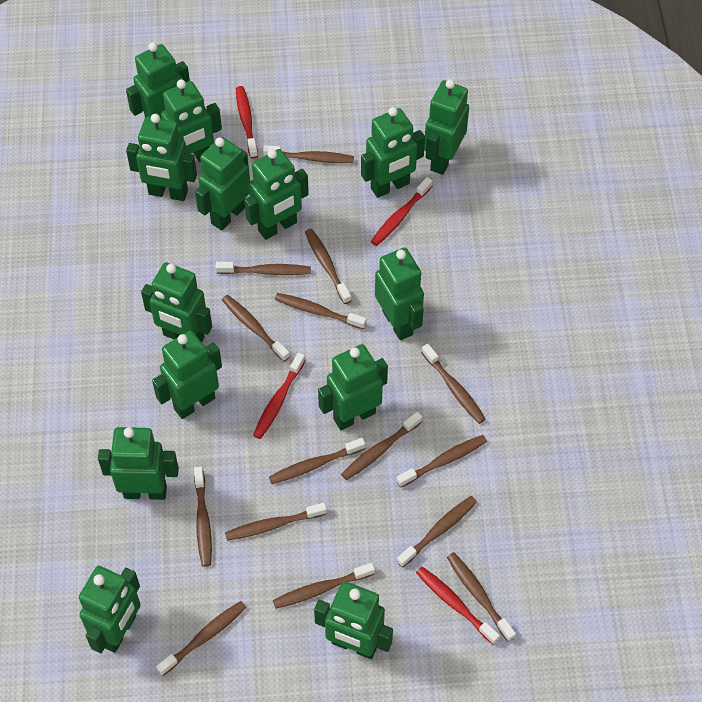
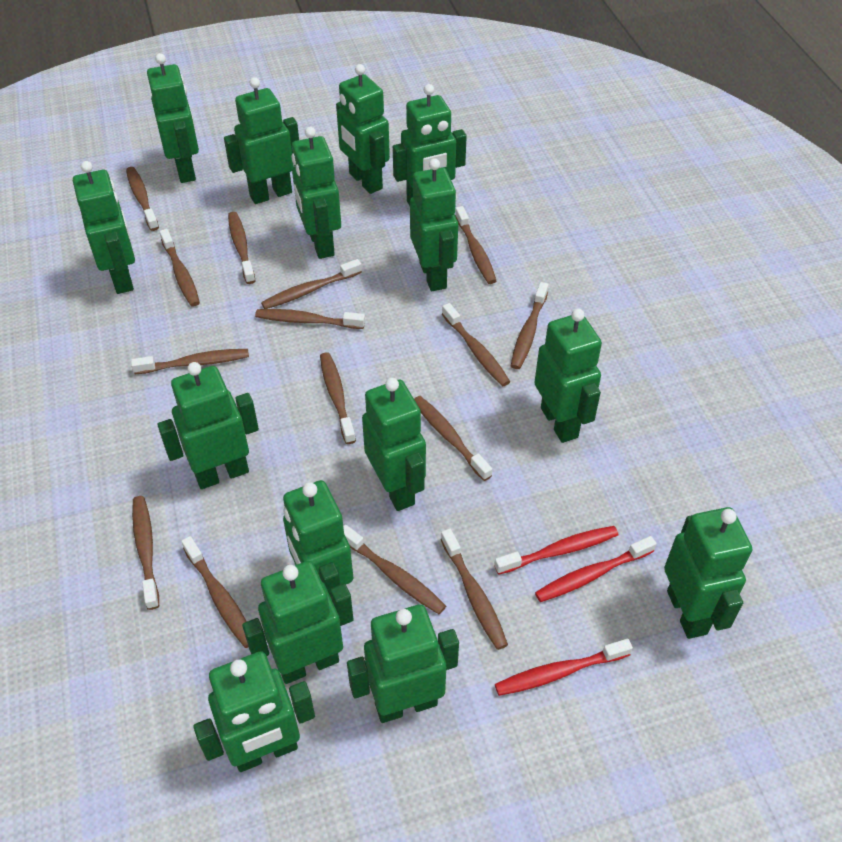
green robot: 14 -> 15
red toothbrush: 4 -> 3

